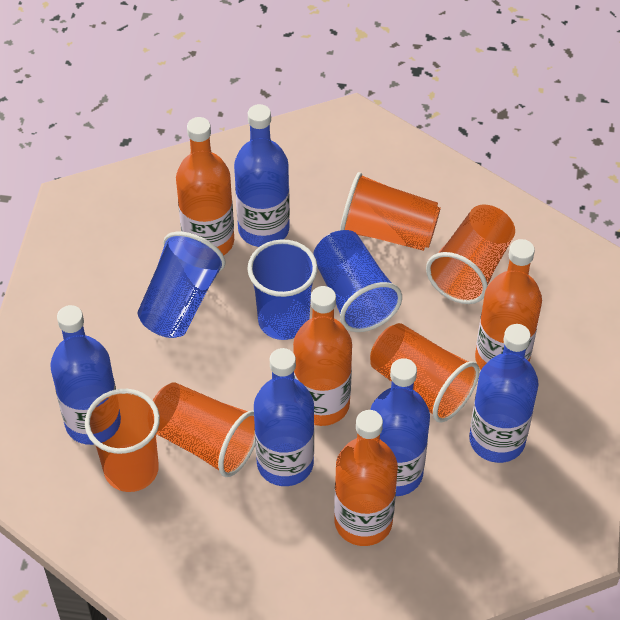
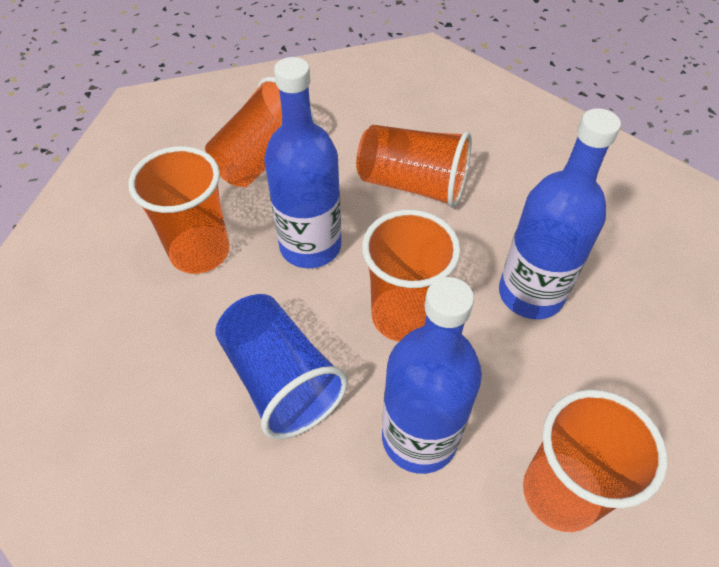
blue bottle: 5 -> 3
blue cup: 3 -> 1
orange bottle: 4 -> 0

